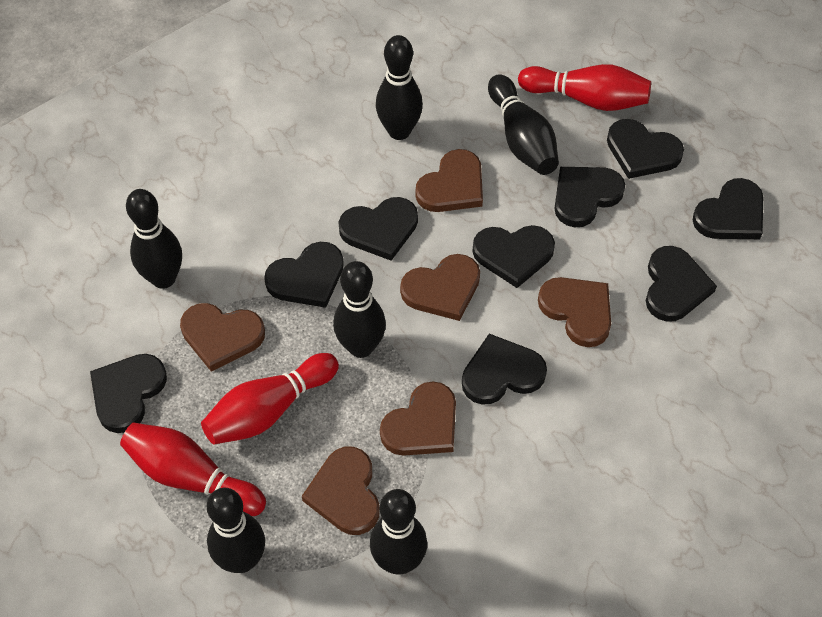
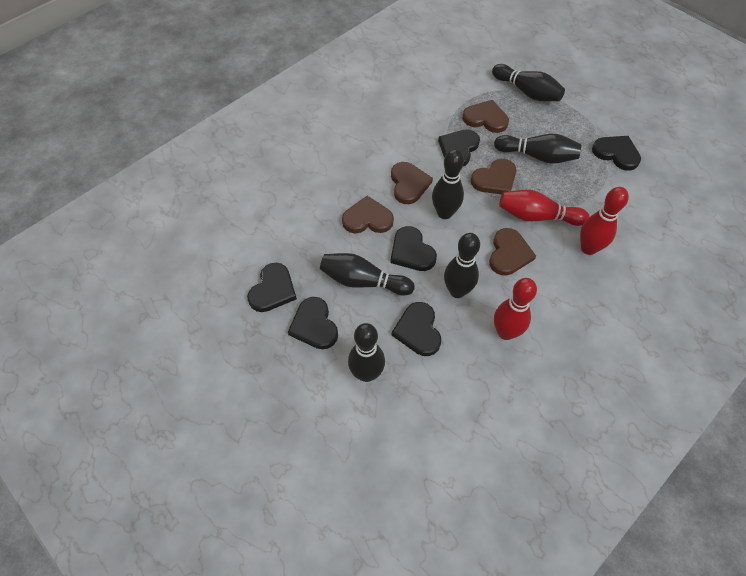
black heart: 9 -> 6
brown heart: 6 -> 5

